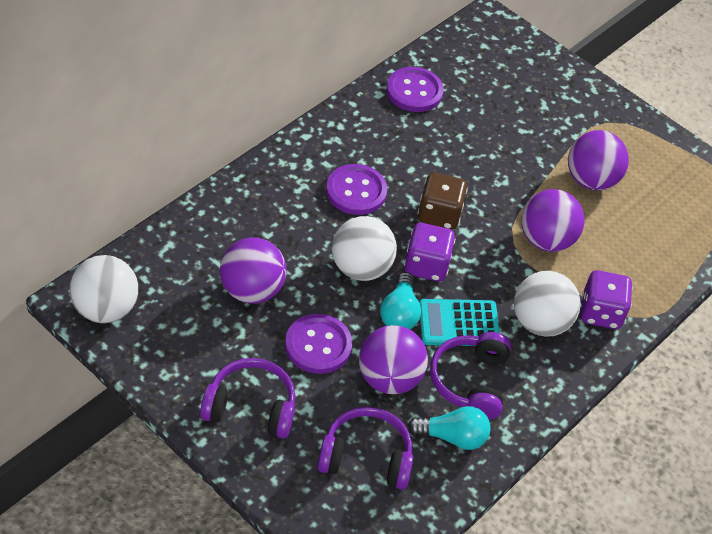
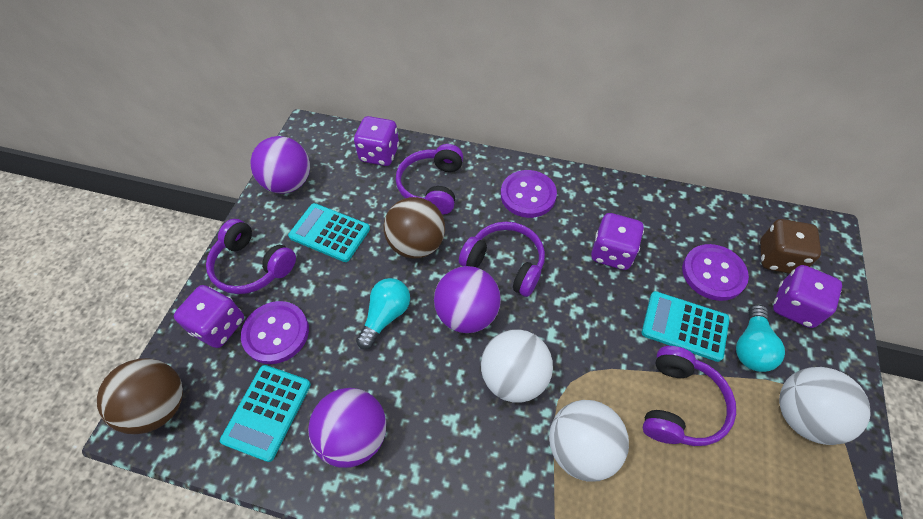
brown ball: 0 -> 2
purple ball: 4 -> 3
purple dice: 2 -> 4
purple headphones: 3 -> 4
turquoise calculator: 1 -> 3

